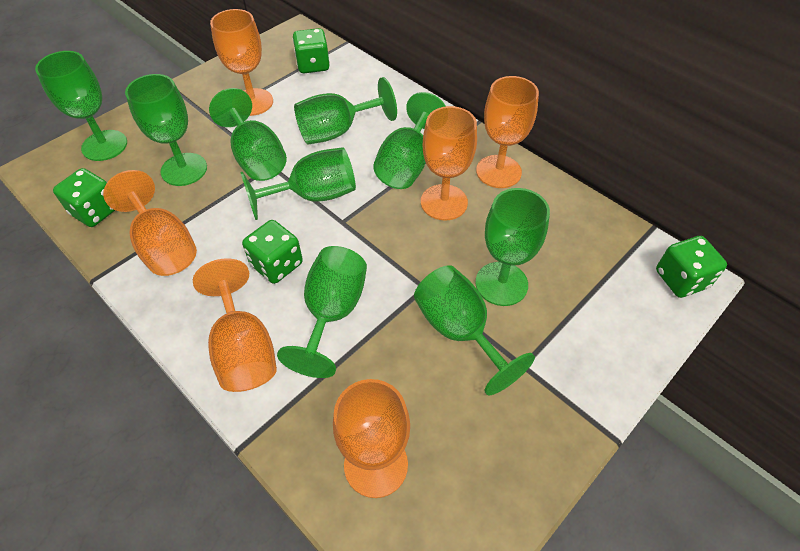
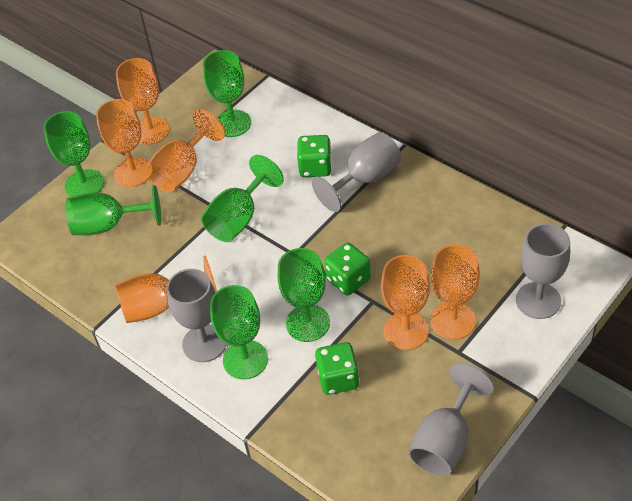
green dice: 4 -> 3
green goblet: 9 -> 6
grey goblet: 0 -> 4

